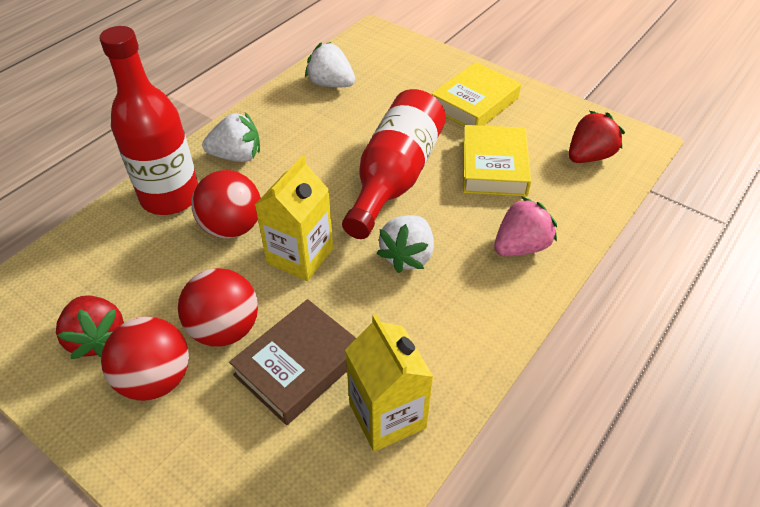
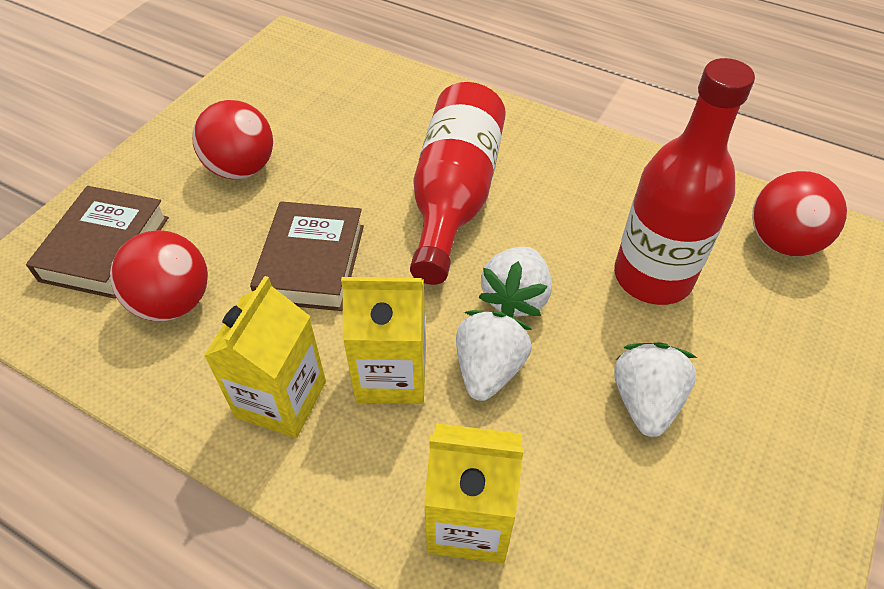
brown book: 1 -> 2
pink strawberry: 1 -> 0
red strawberry: 2 -> 0
yellow book: 2 -> 0
yellow carton: 2 -> 3

